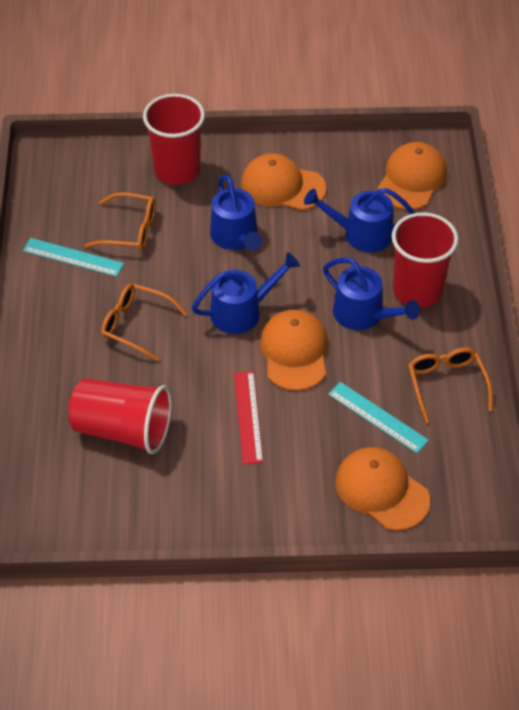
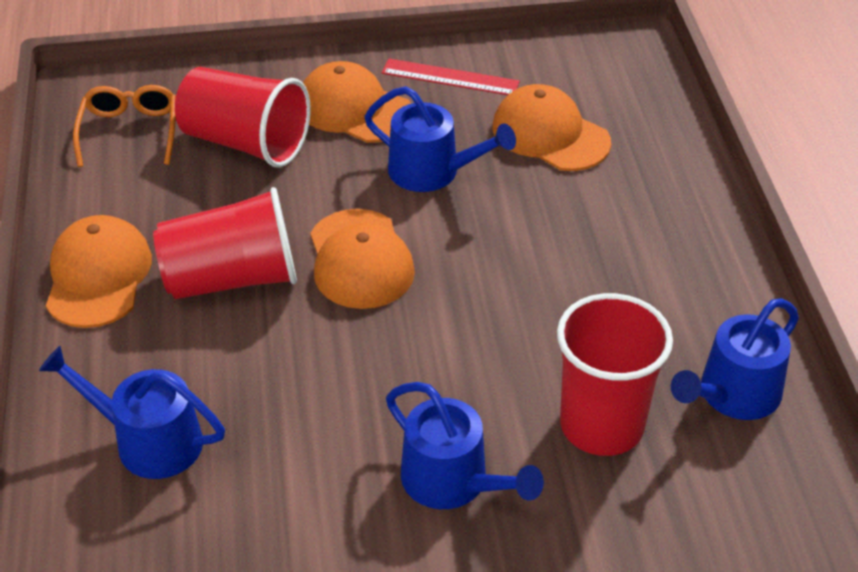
orange glasses: 3 -> 1
turquoise ruler: 2 -> 0

